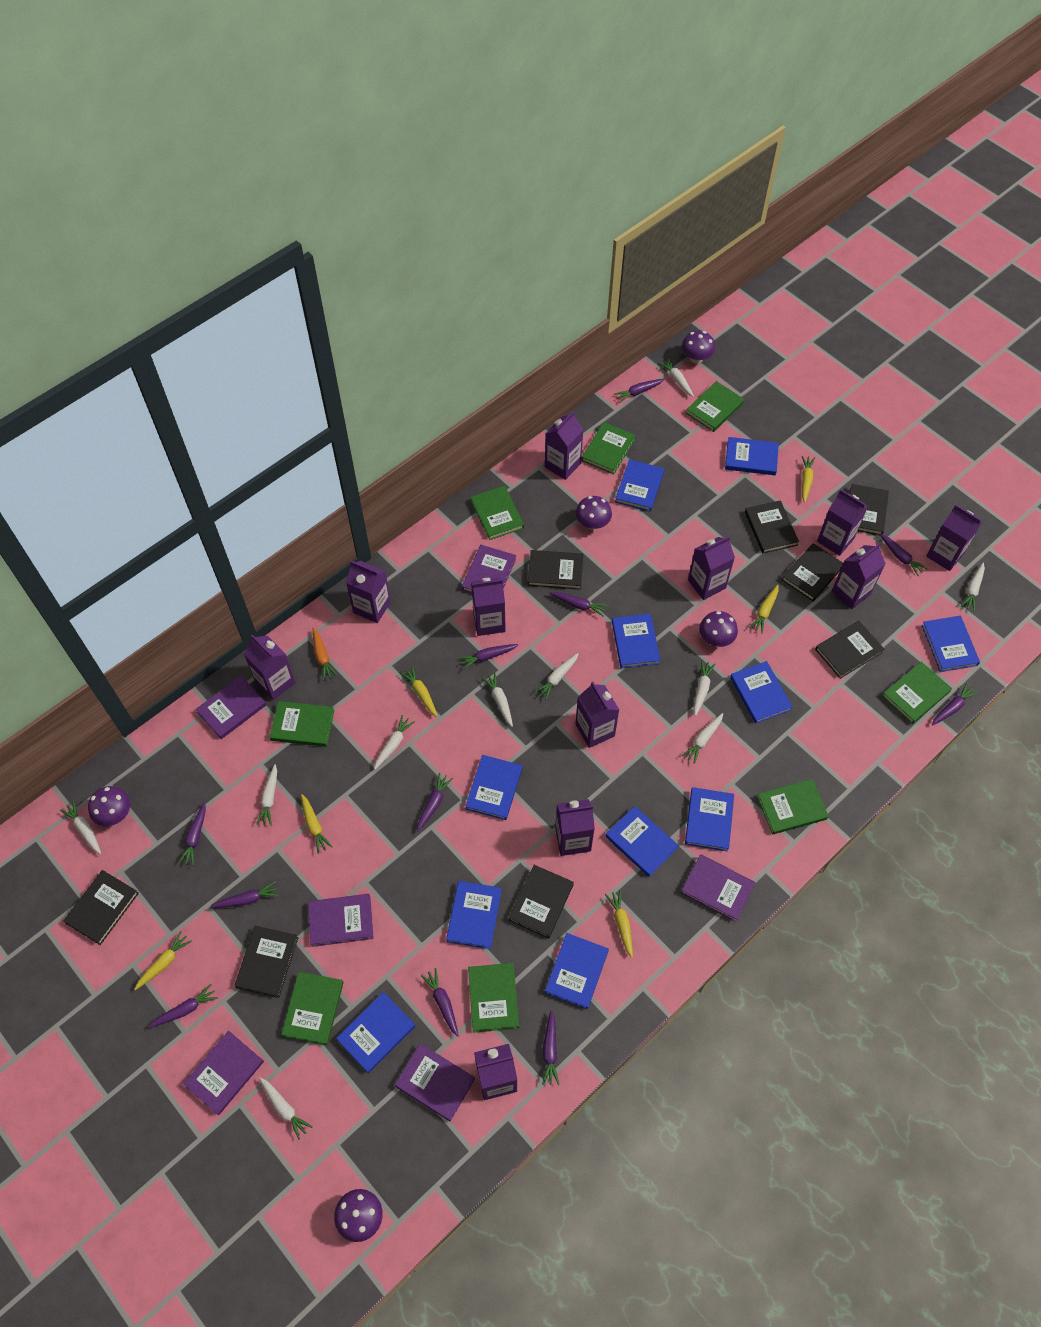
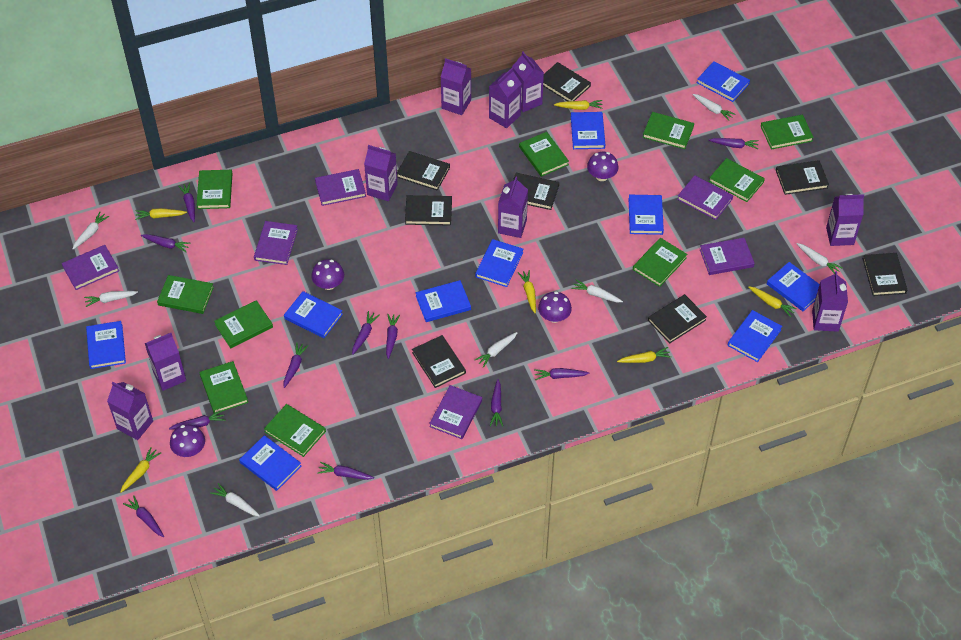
blue book: 11 -> 10
green book: 8 -> 10
orange carrot: 1 -> 0
purple carton: 11 -> 9
purple mushroom: 5 -> 4
white carrot: 10 -> 7

